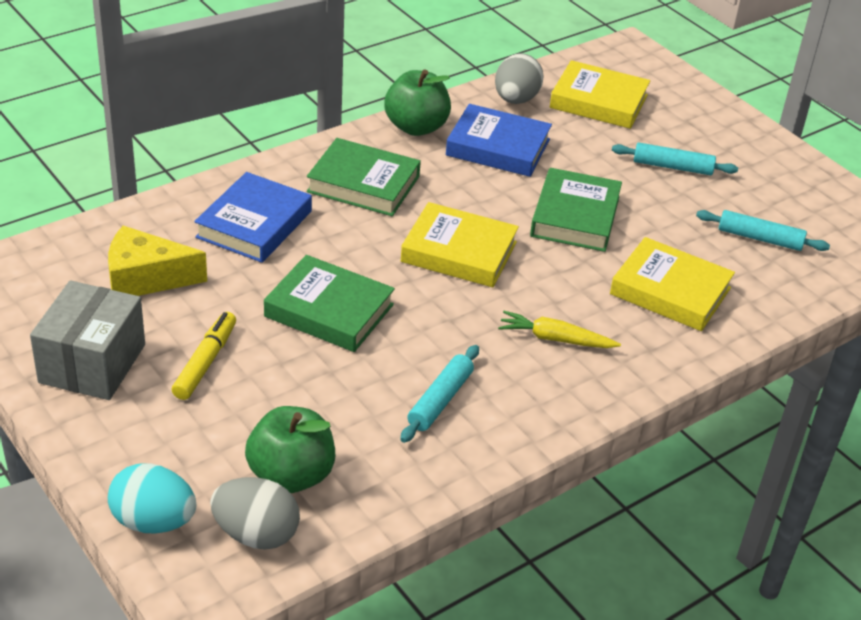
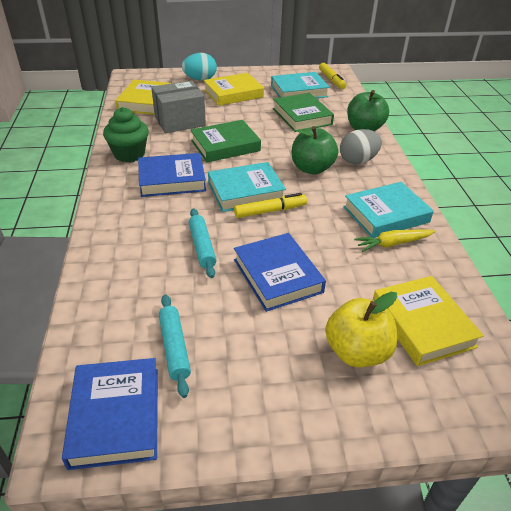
blue book: 2 -> 3
green book: 3 -> 2
green cupcake: 0 -> 1
grey egg: 2 -> 1
turquoise book: 0 -> 3
turquoise rolling pin: 3 -> 2
yellow apple: 0 -> 1
yellow cheese: 1 -> 0
yellow marker: 1 -> 2

